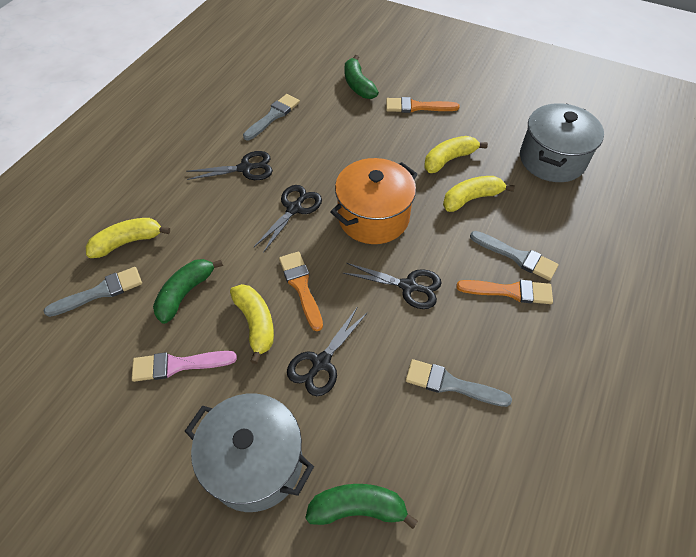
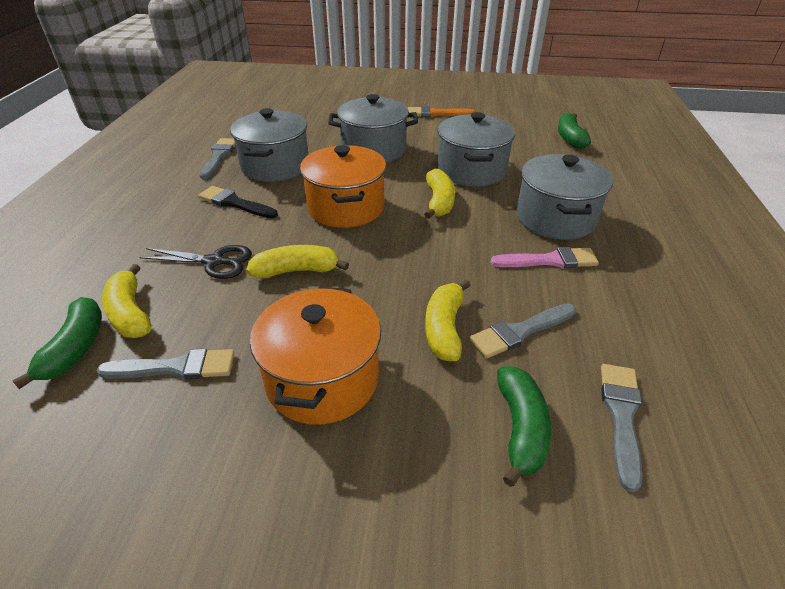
black brush: 0 -> 1
black scissors: 4 -> 1
grey pot: 2 -> 4
orange brush: 3 -> 1
orange pot: 1 -> 2

